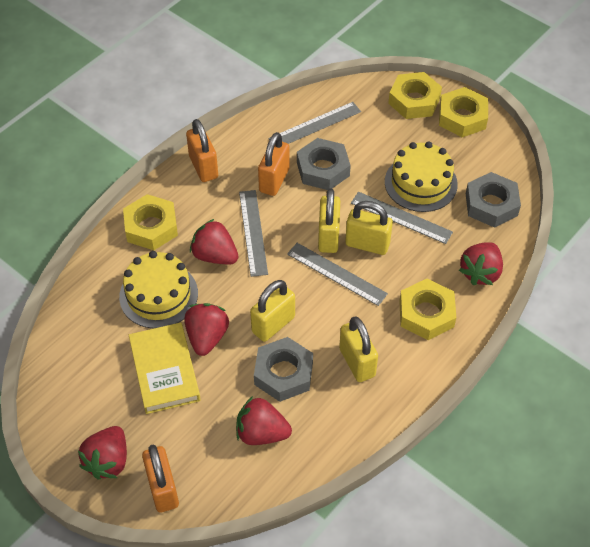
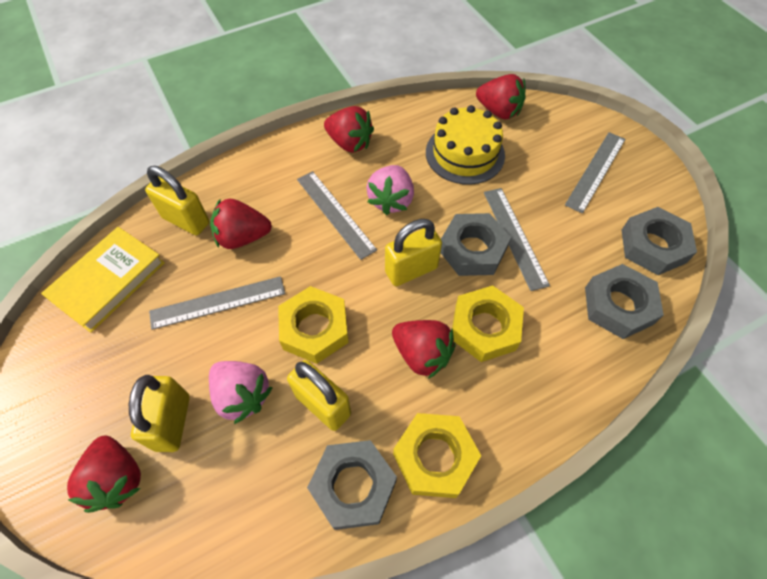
grey nut: 3 -> 4
orange padlock: 3 -> 0
pink strawberry: 0 -> 2
yellow cake: 2 -> 1
yellow nut: 4 -> 3

